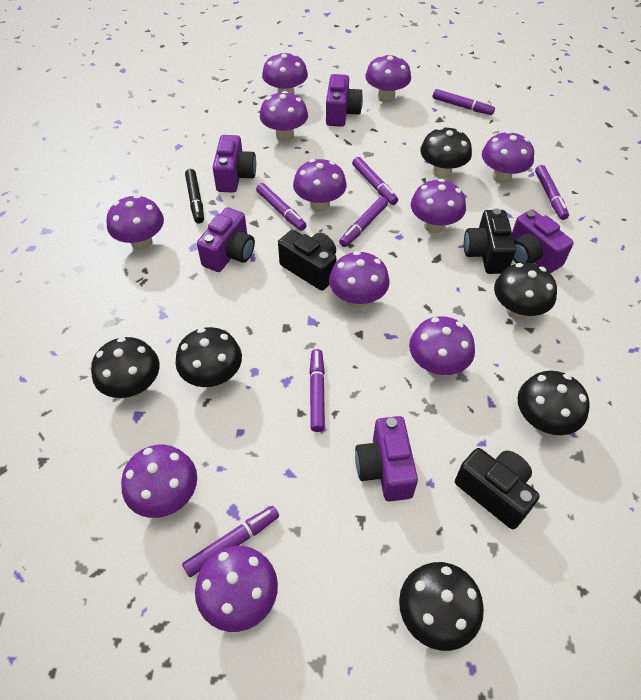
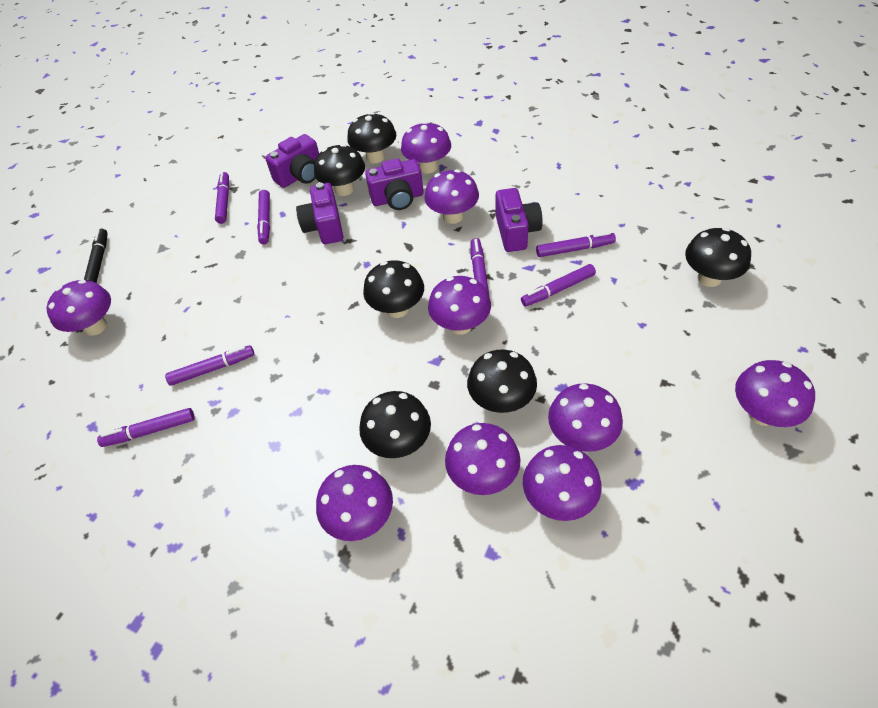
black camera: 3 -> 0
purple camera: 5 -> 4
purple mushroom: 11 -> 9

